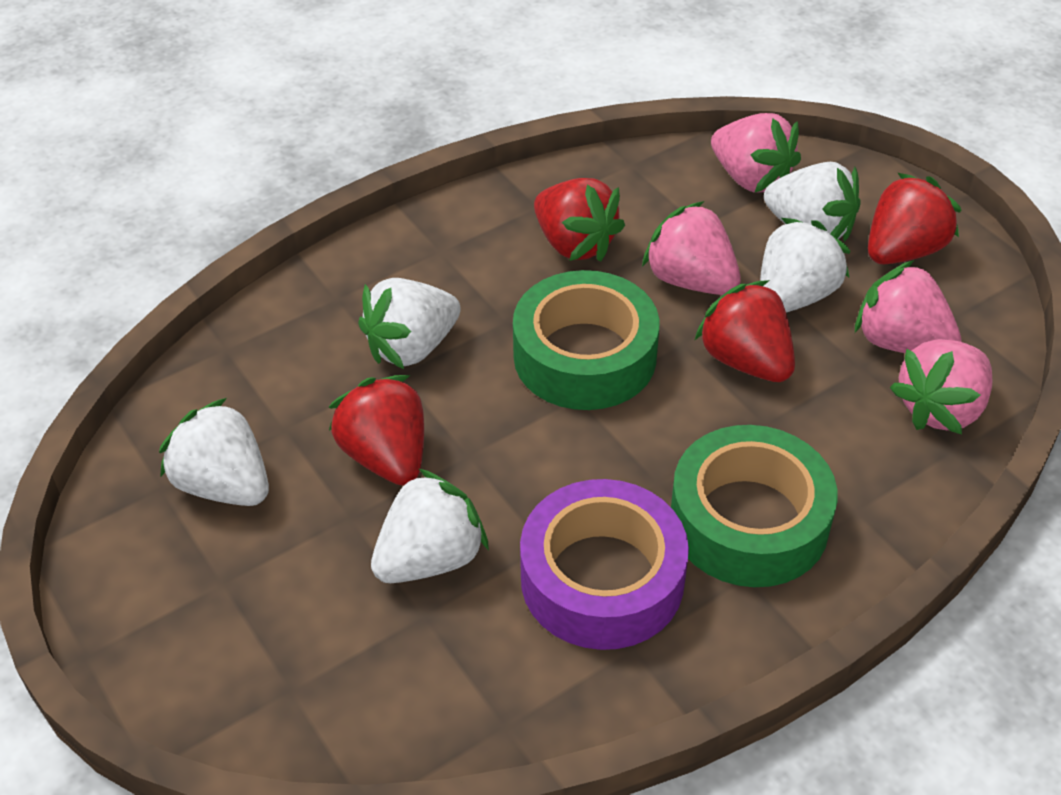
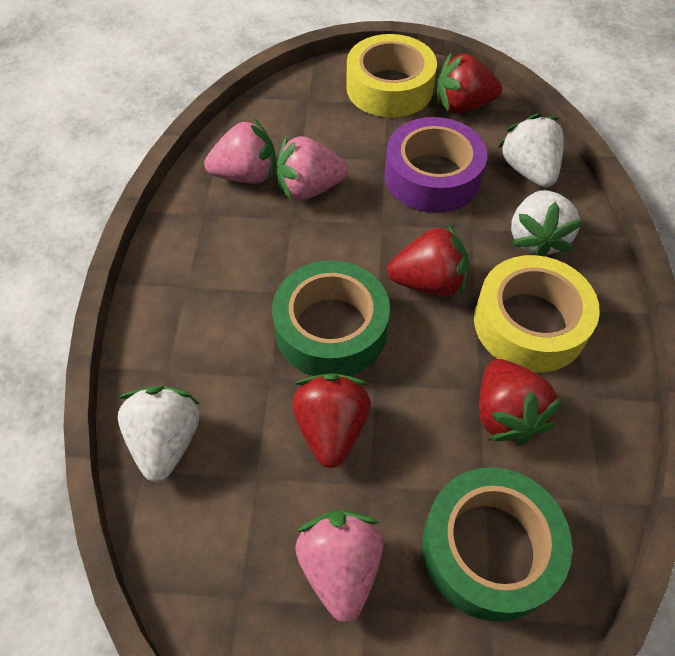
pink strawberry: 4 -> 3
white strawberry: 5 -> 3
yellow tape: 0 -> 2

